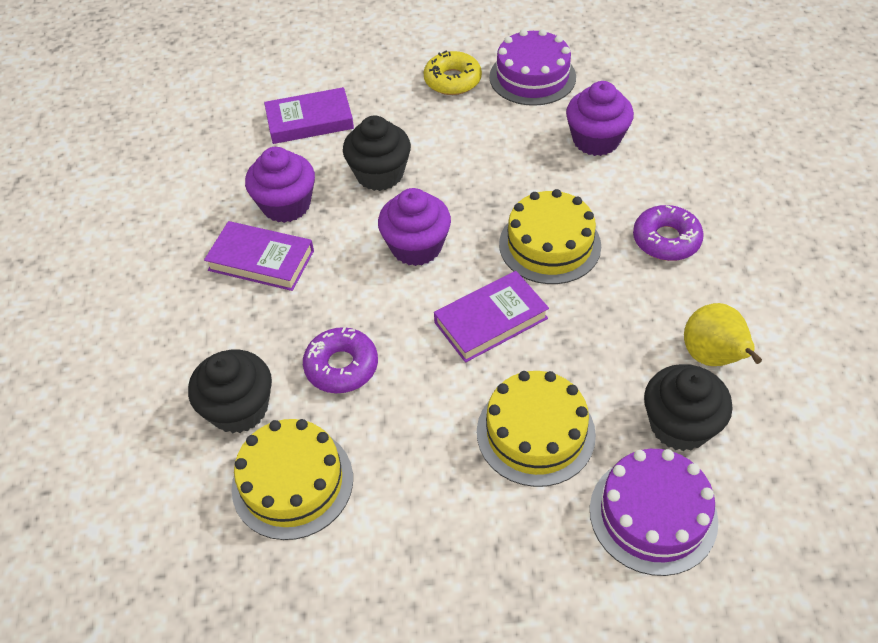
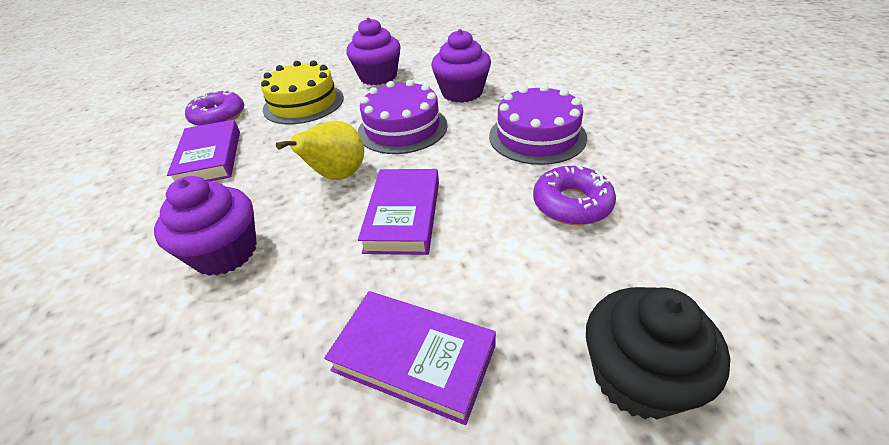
black cupcake: 3 -> 1
yellow cake: 3 -> 1
yellow donut: 1 -> 0

